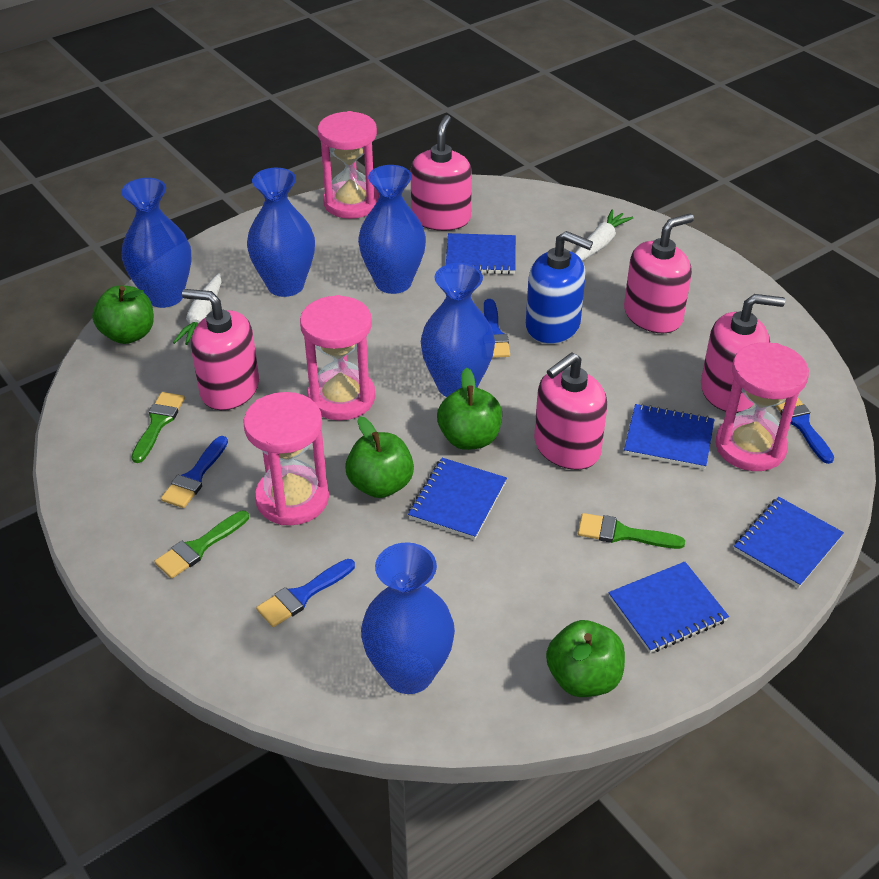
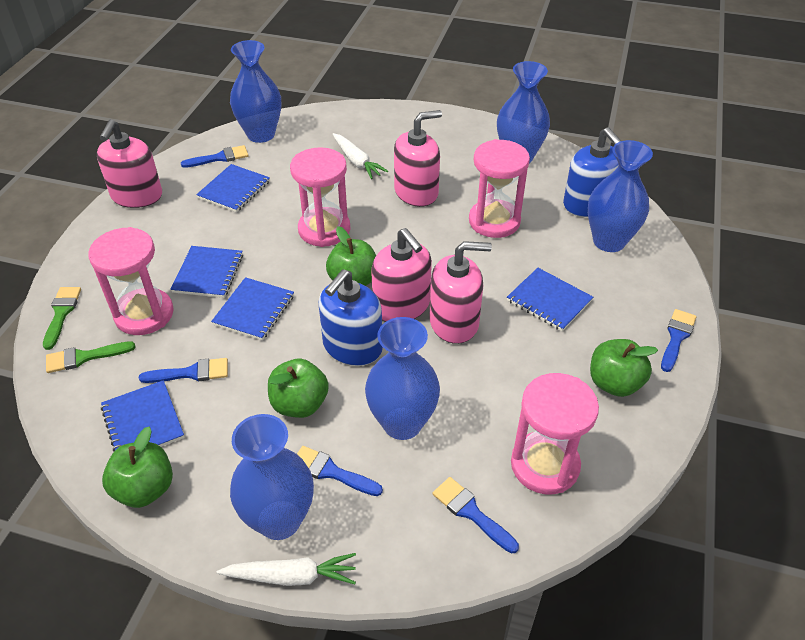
blue brush: 4 -> 5
blue soap dispenser: 1 -> 2
green brush: 3 -> 2
pink soap dispenser: 5 -> 4

